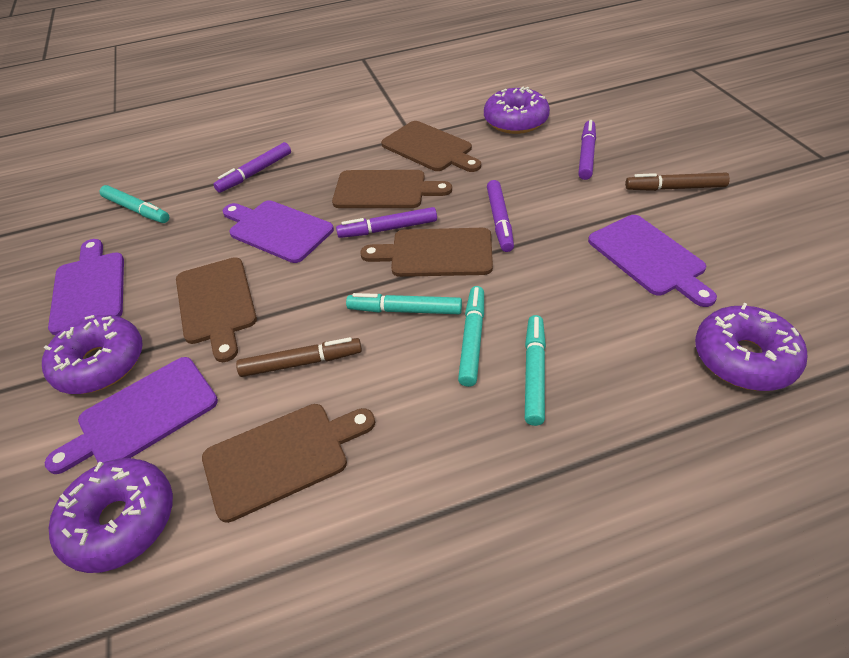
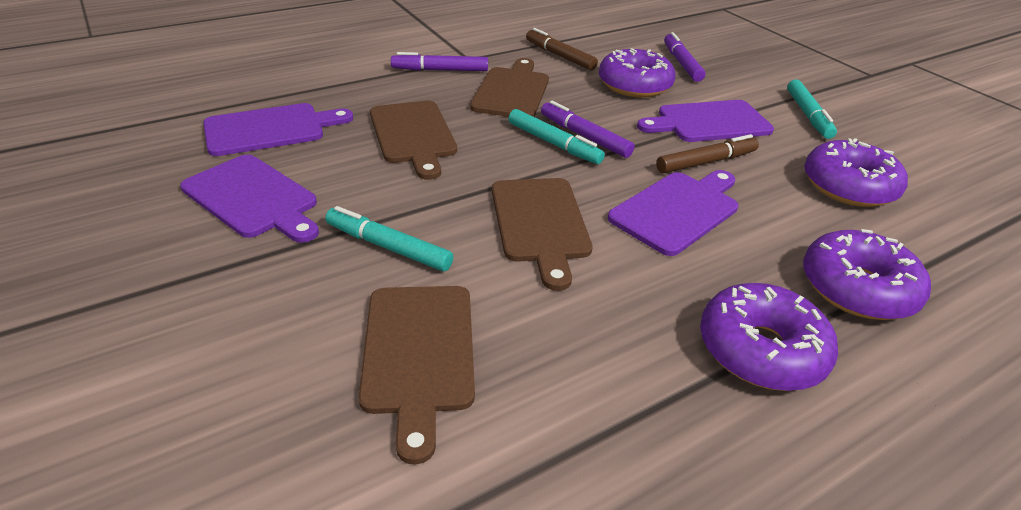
brown cutting board: 5 -> 4
purple marker: 4 -> 3
turquoise marker: 4 -> 3

